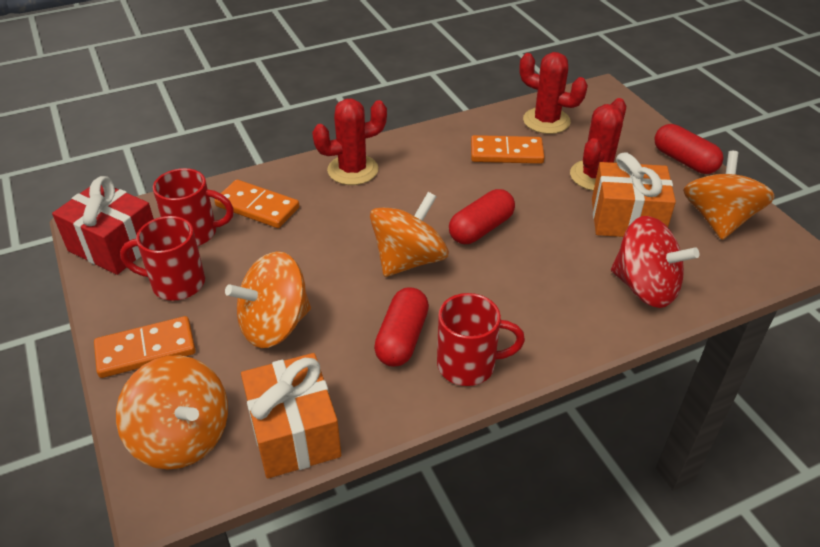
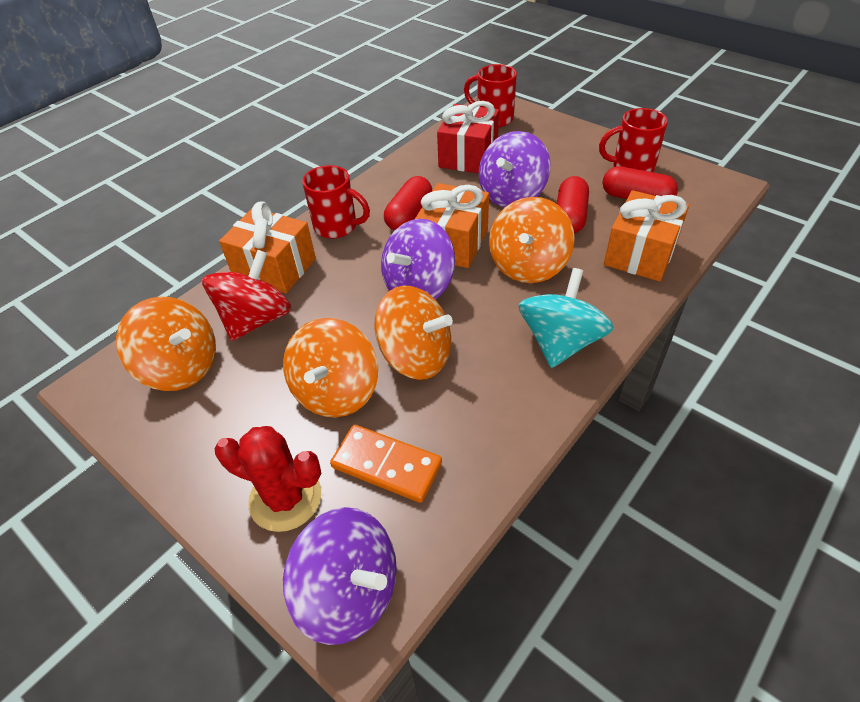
orange domino: 3 -> 1
orange gift: 2 -> 3
purple spinning top: 0 -> 3
red cactus: 3 -> 1
turquoise spinning top: 0 -> 1

